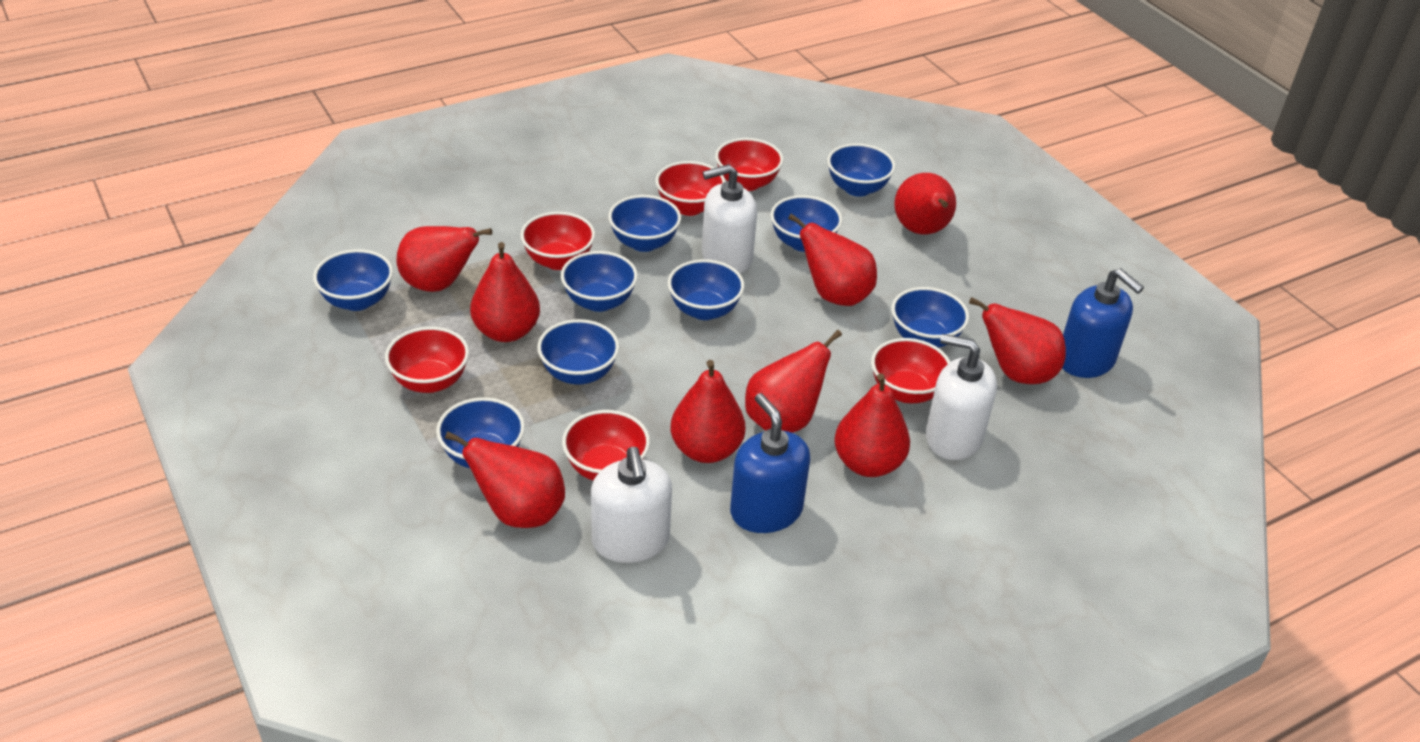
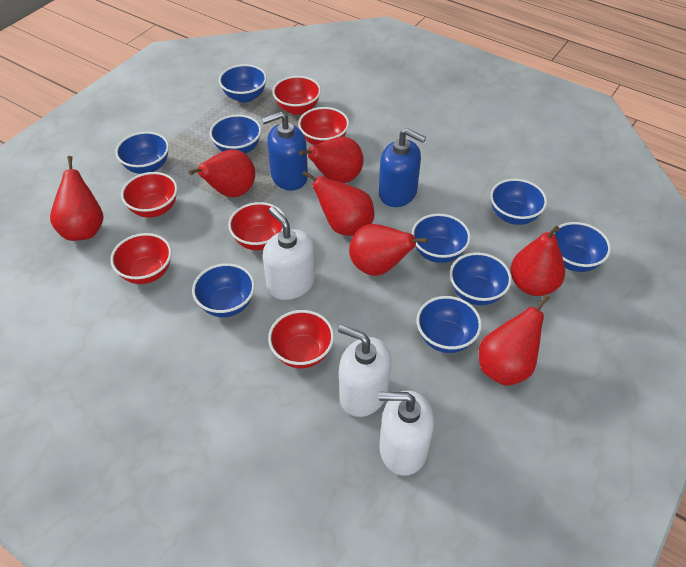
red pear: 9 -> 7

